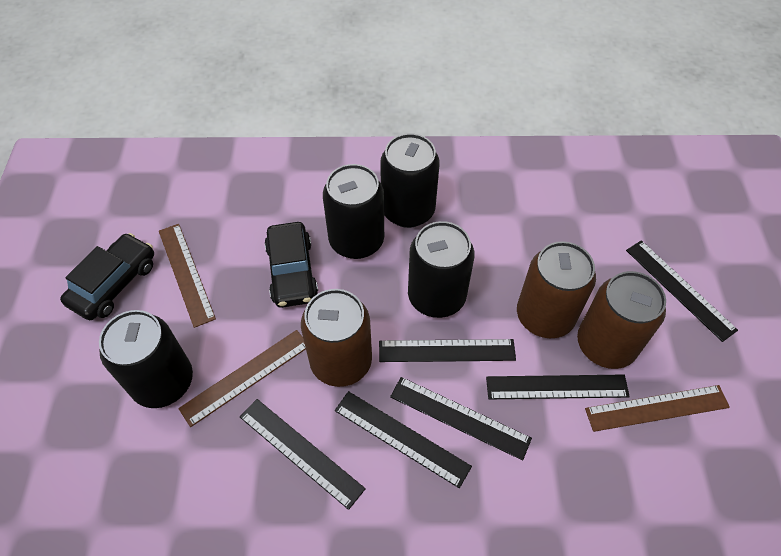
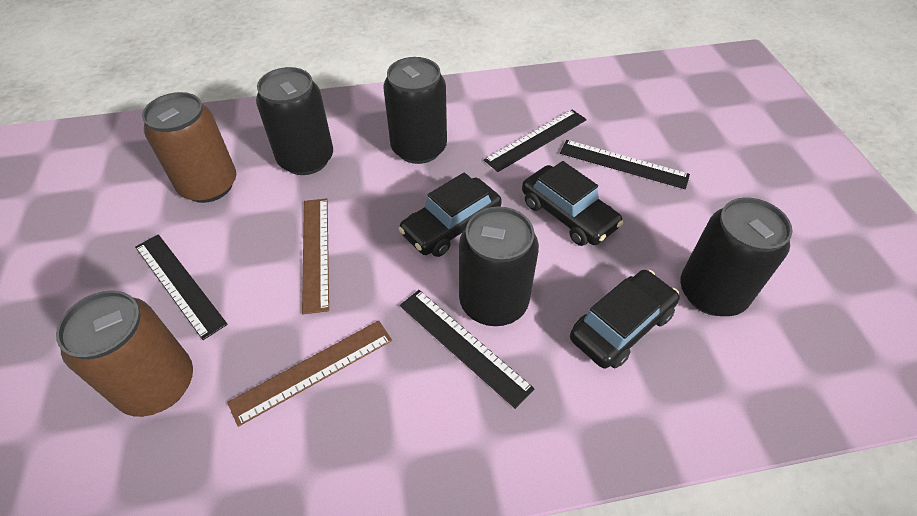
black car: 2 -> 3
black ruler: 6 -> 4
brown can: 3 -> 2
brown ruler: 3 -> 2

